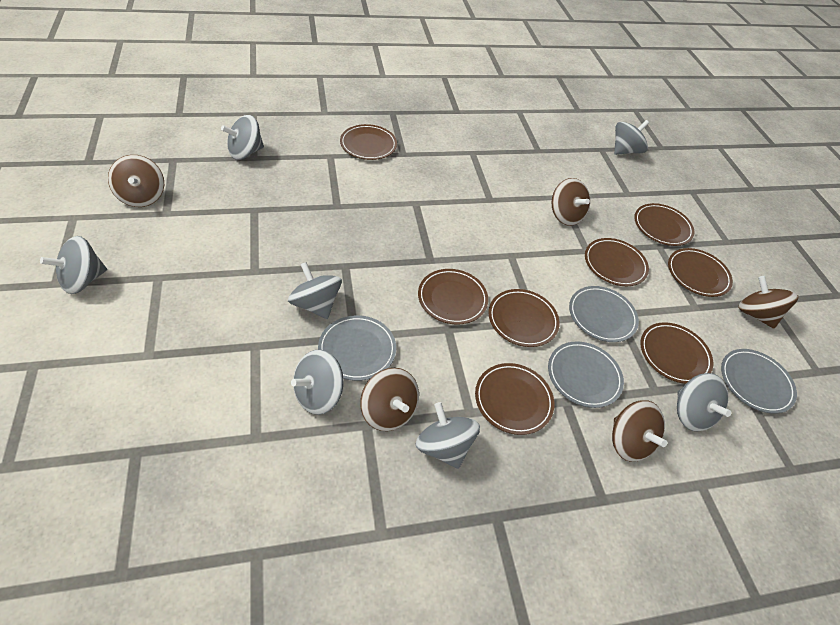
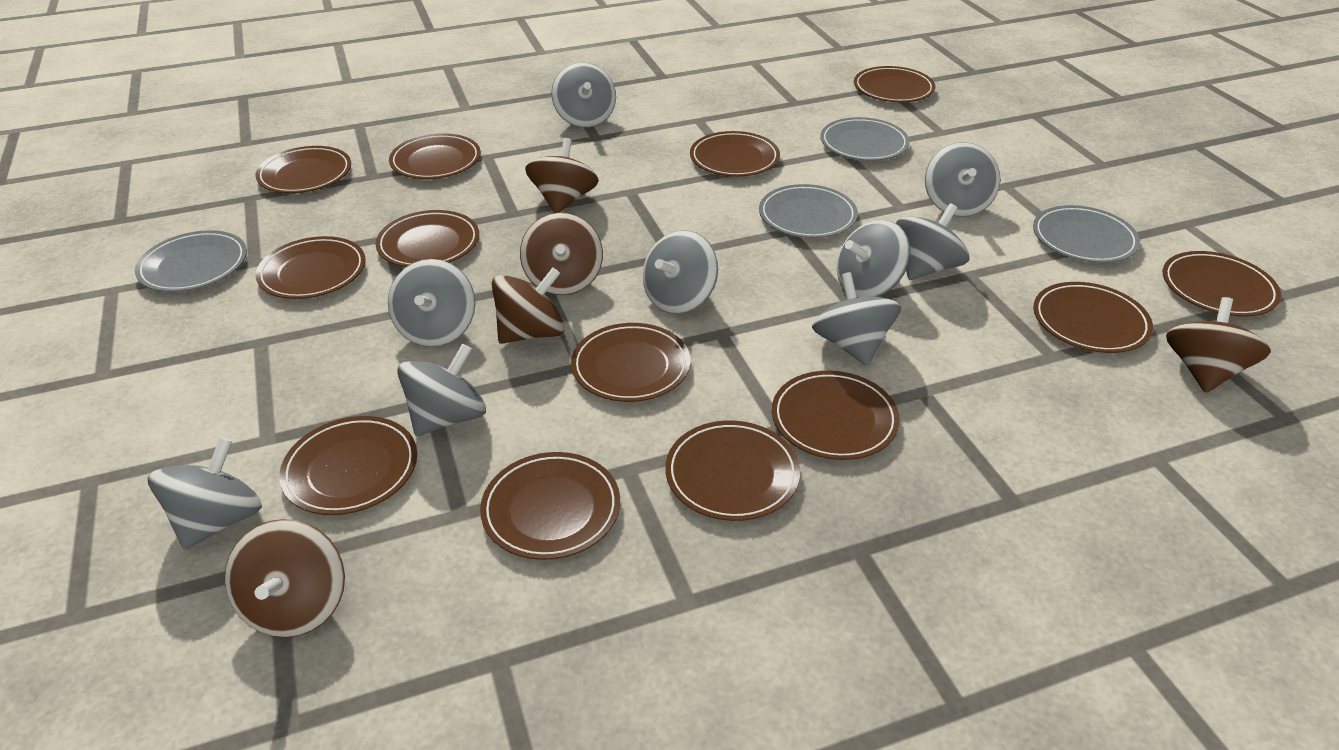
brown plate: 8 -> 13
grey spinning top: 7 -> 9

